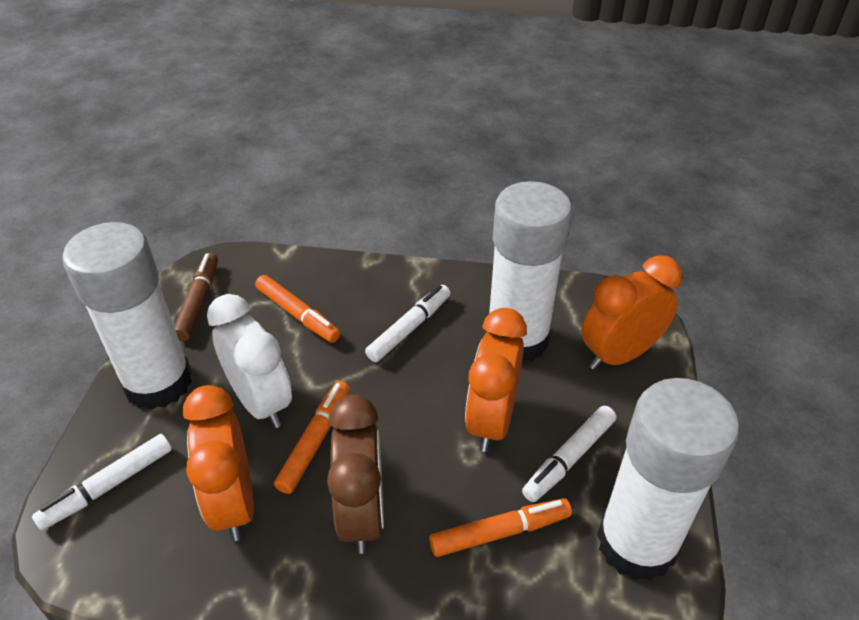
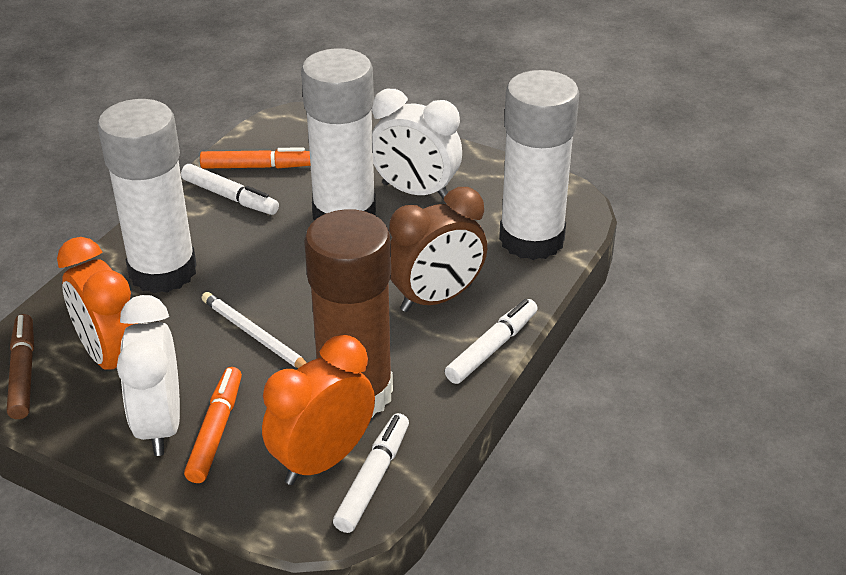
brown glue stick: 0 -> 1
orange clock: 3 -> 2
orange marker: 3 -> 2
white clock: 1 -> 2
white pencil: 0 -> 1

